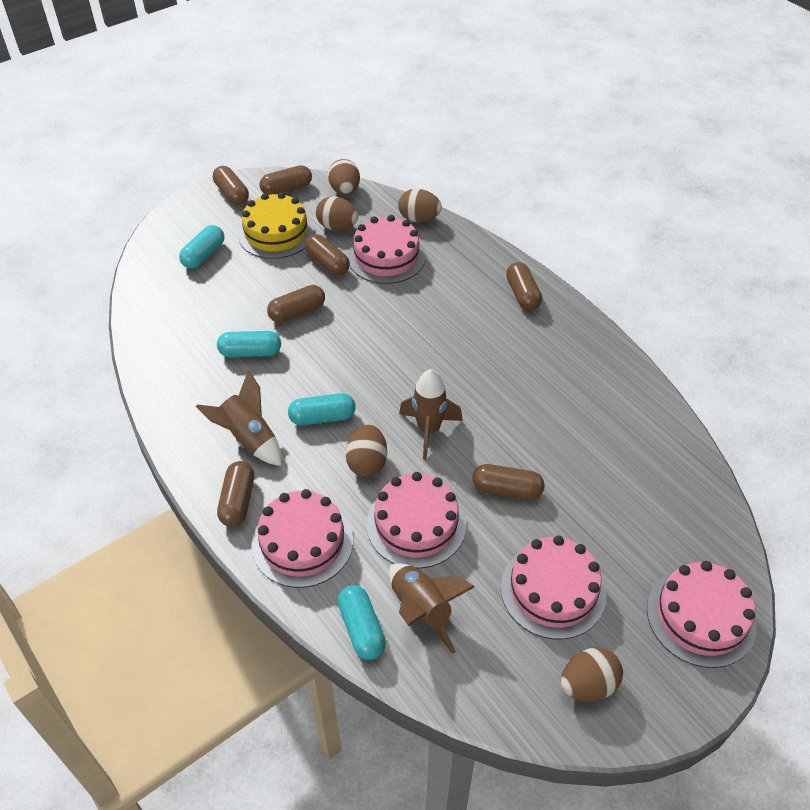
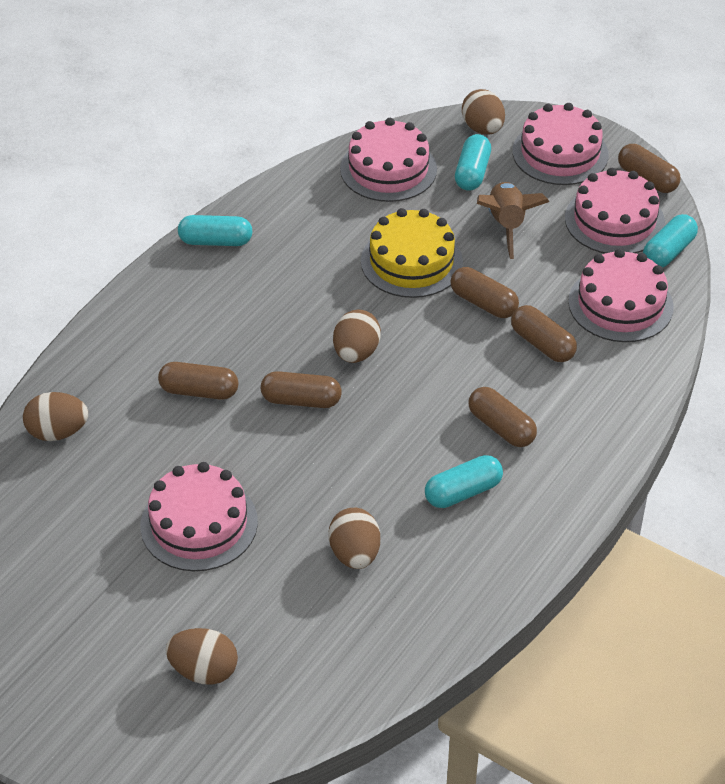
brown capsule: 7 -> 6
brown rocket: 3 -> 1

